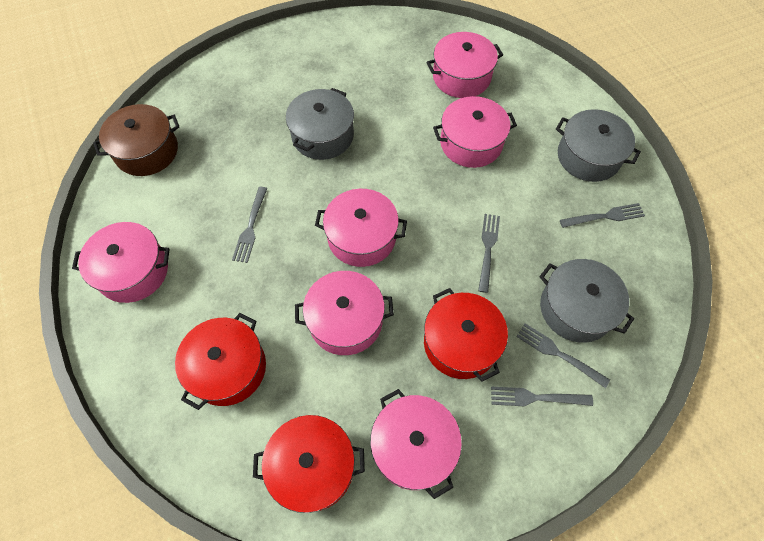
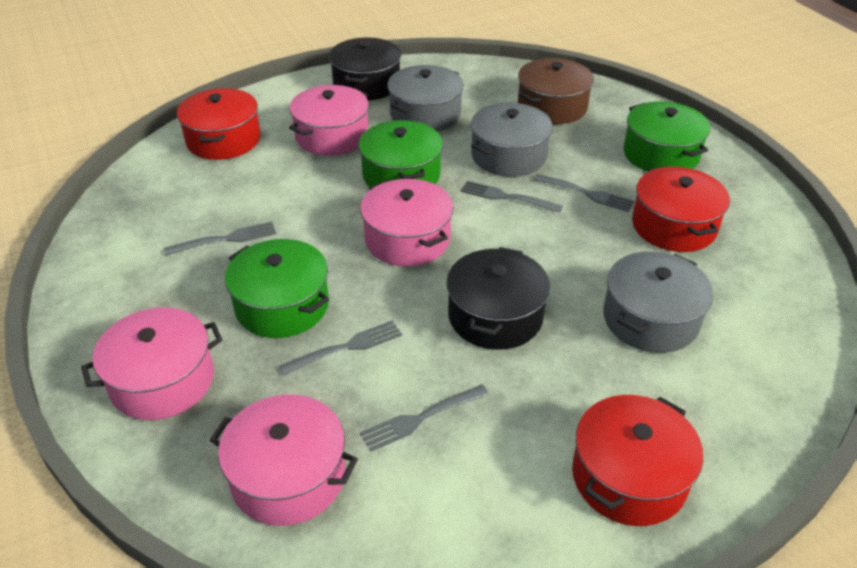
black pot: 0 -> 2
green pot: 0 -> 3
pink pot: 6 -> 4

